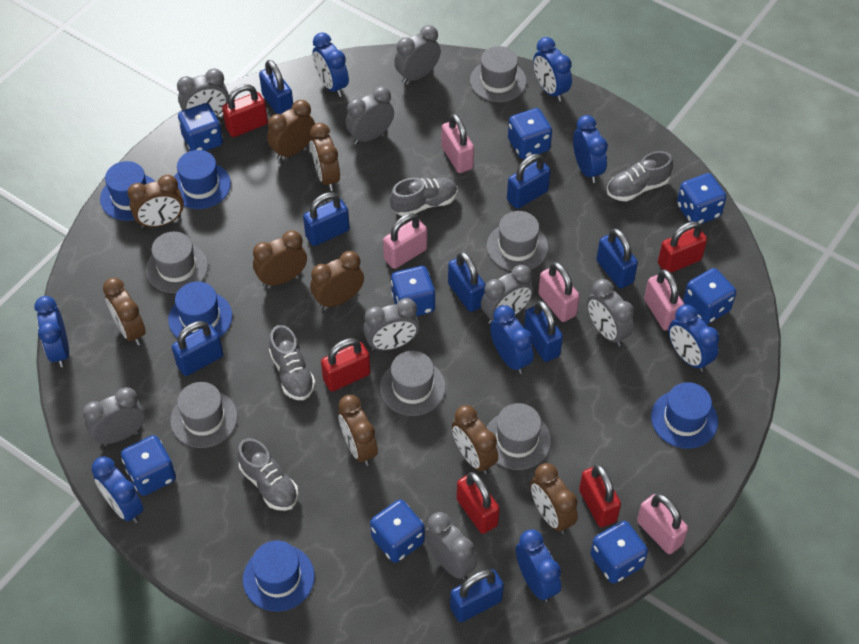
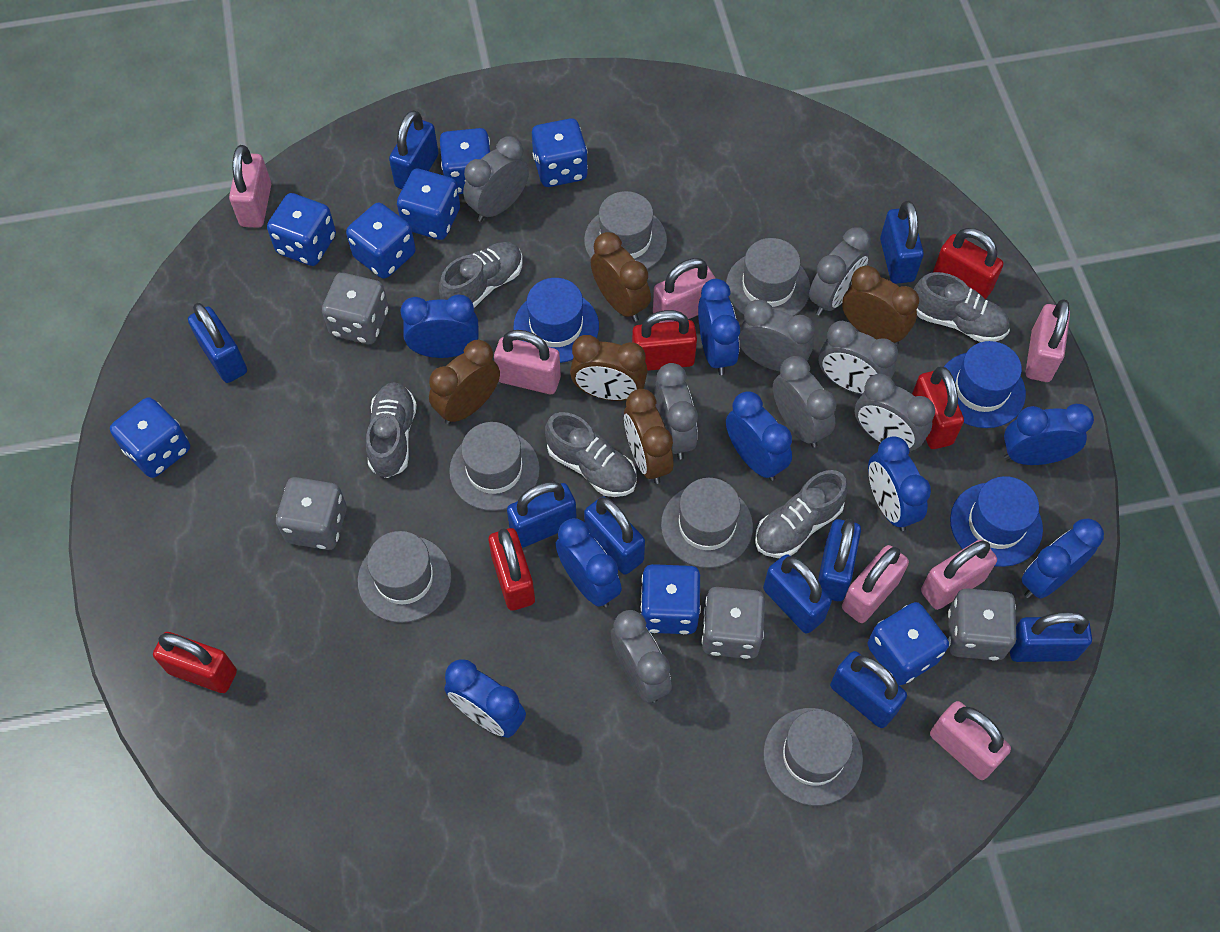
blue hat: 5 -> 3
blue padlock: 8 -> 9
brown clock: 9 -> 5
grey dice: 0 -> 4
grey shoe: 4 -> 5
pink padlock: 5 -> 7

